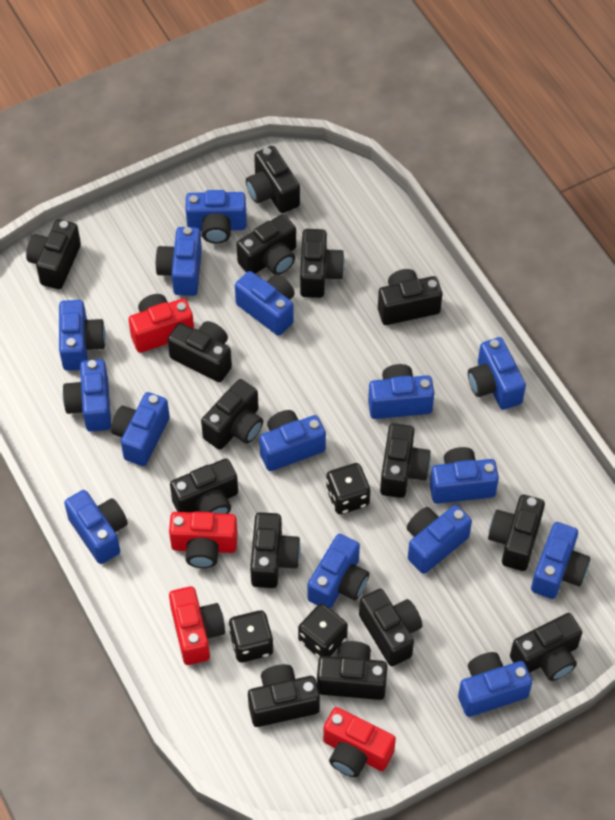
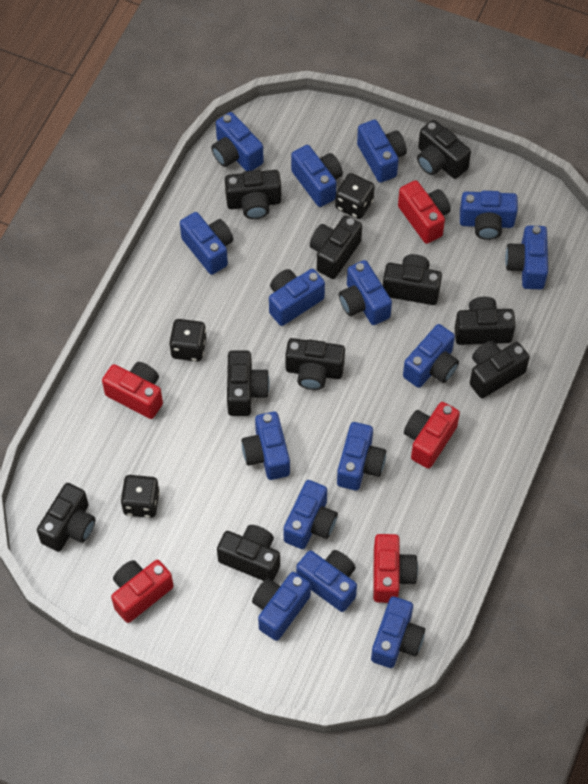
black camera: 15 -> 10
red camera: 4 -> 5

